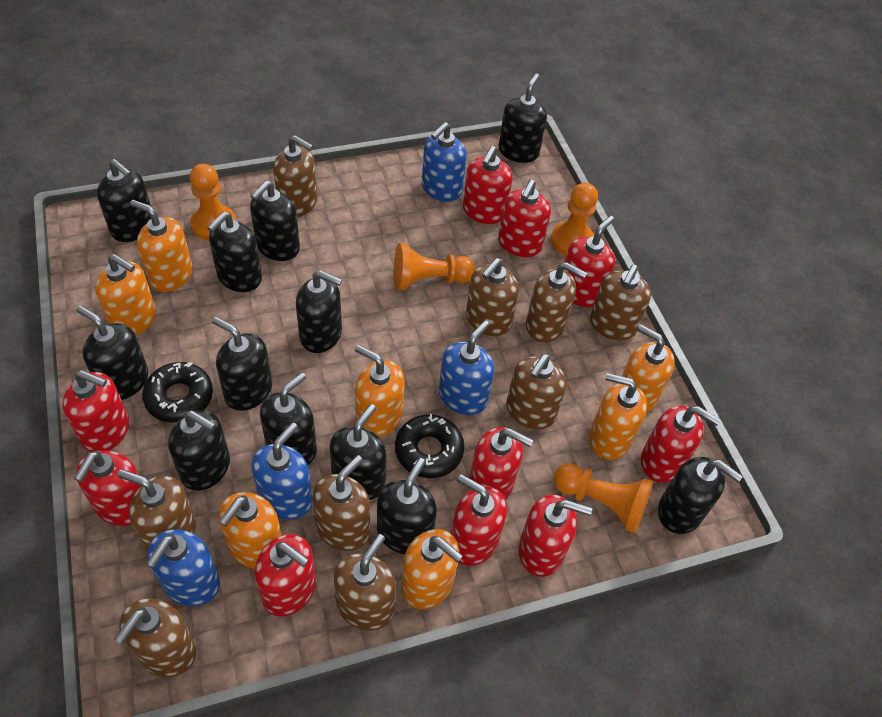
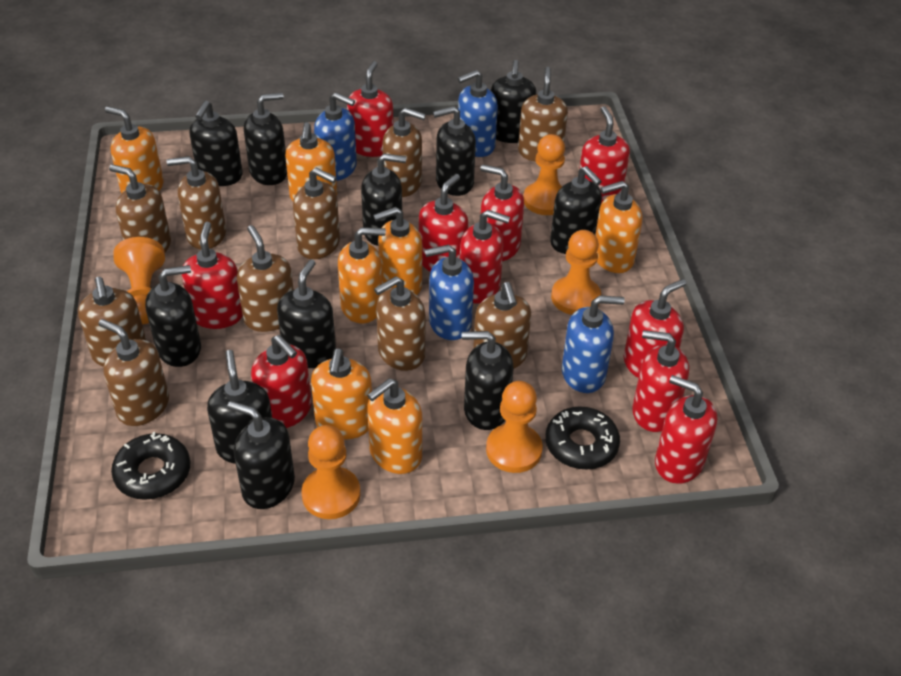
black soap dispenser: 12 -> 11
brown soap dispenser: 9 -> 10
orange pawn: 4 -> 5

